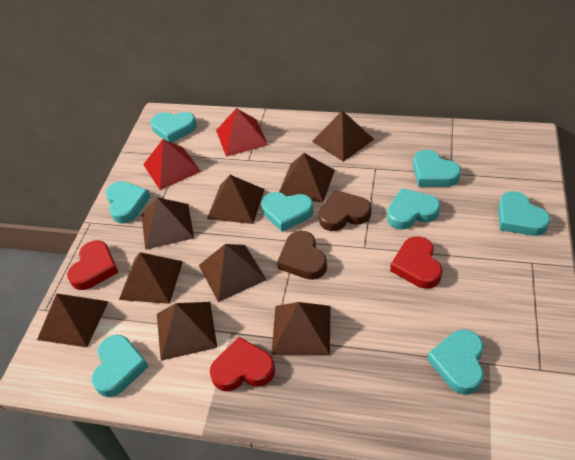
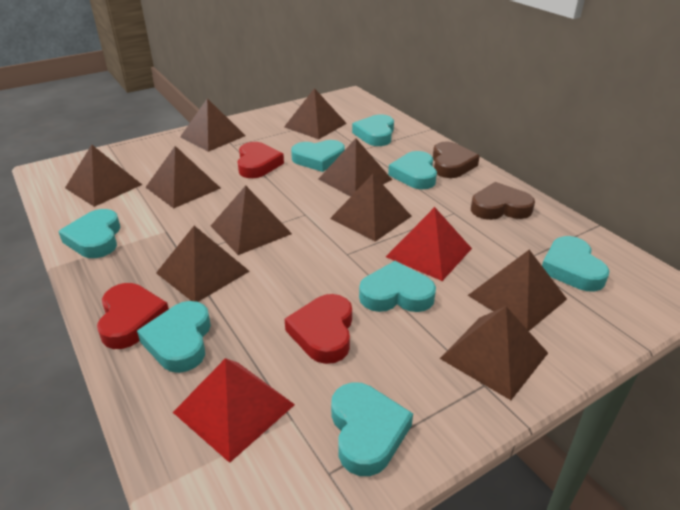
brown pyramid: 9 -> 10

